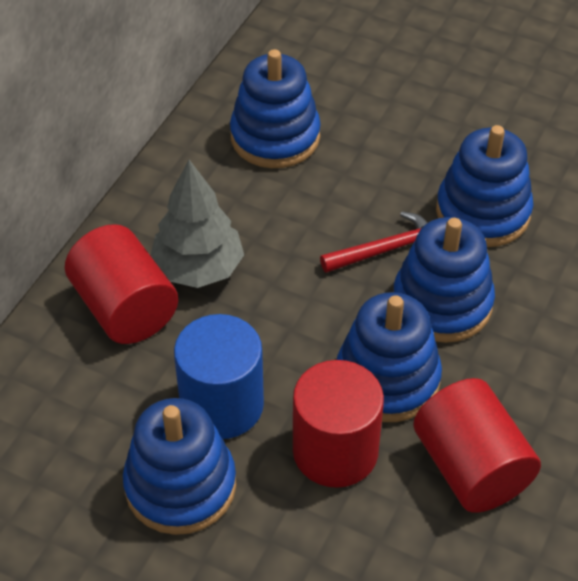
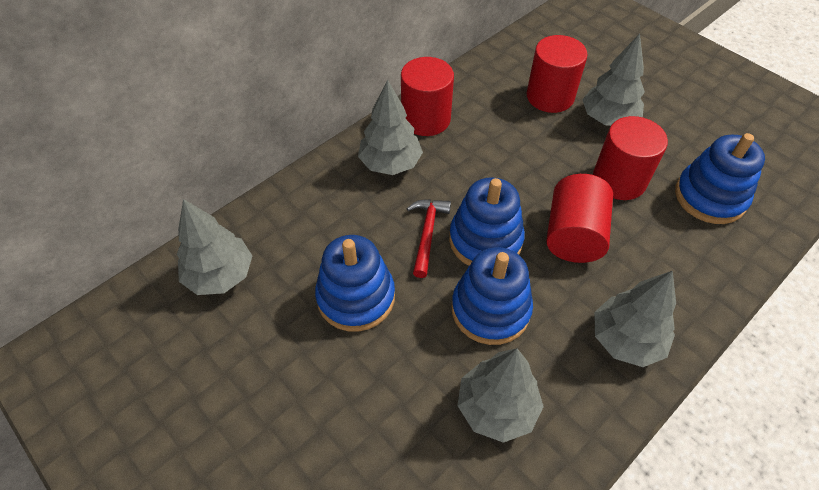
blue cylinder: 1 -> 0
blue stacking toy: 5 -> 4
grey tree: 1 -> 5
red cylinder: 3 -> 4

